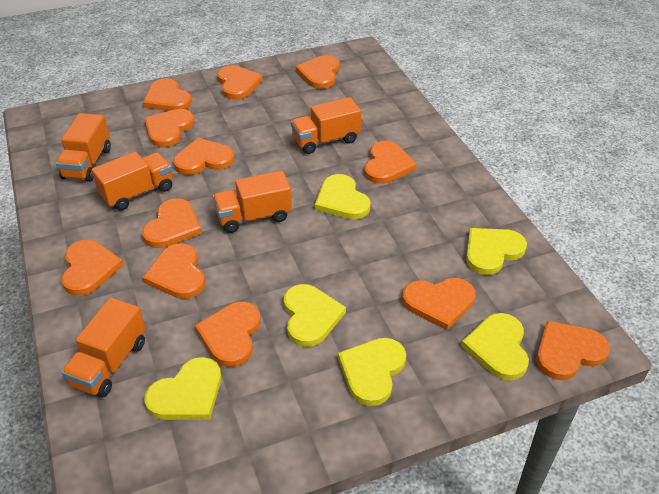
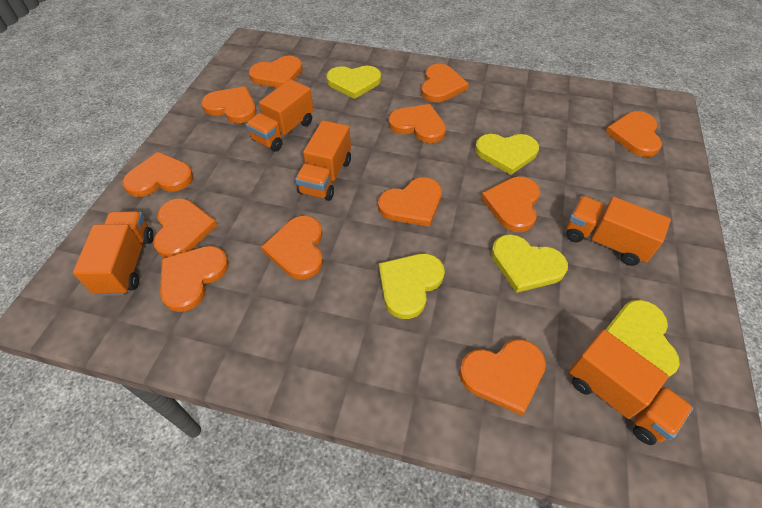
yellow heart: 6 -> 5

